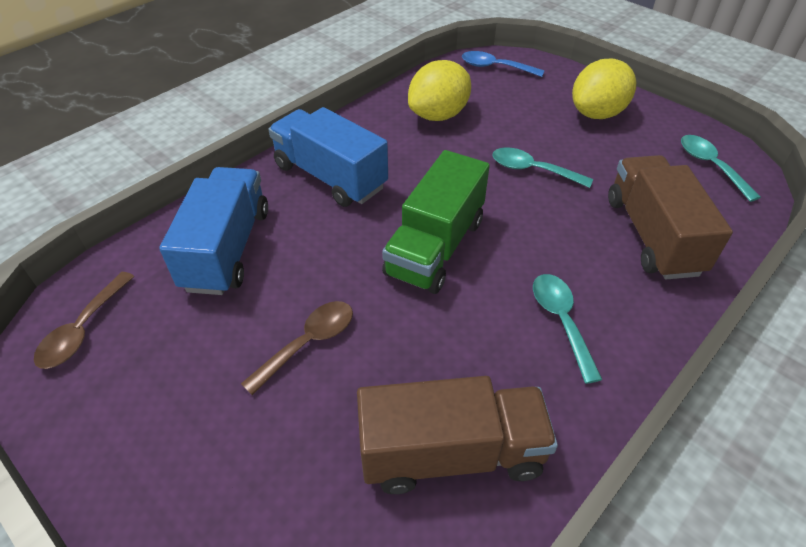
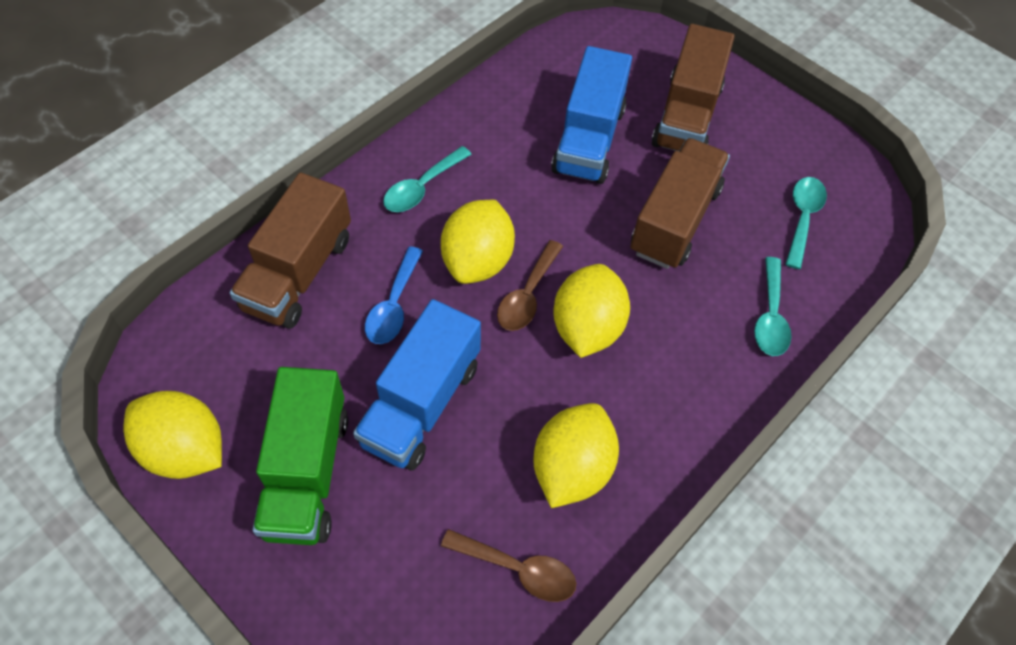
brown truck: 2 -> 3
yellow lemon: 2 -> 4

